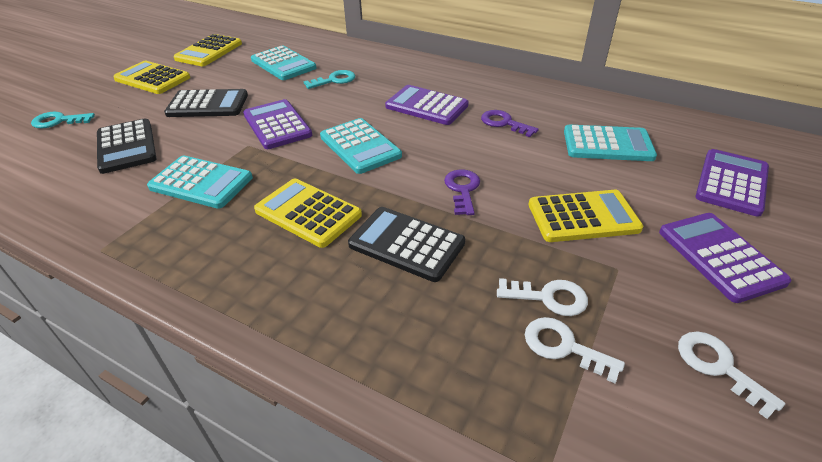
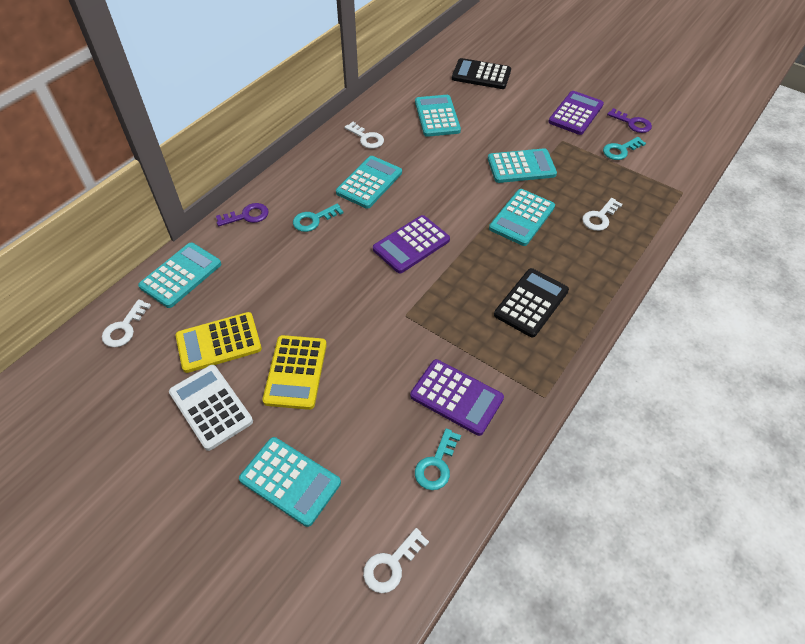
black calculator: 3 -> 2
purple calculator: 4 -> 3
turquoise calculator: 4 -> 6
turquoise key: 2 -> 3
white calculator: 0 -> 1
white key: 3 -> 4
yellow calculator: 4 -> 2

